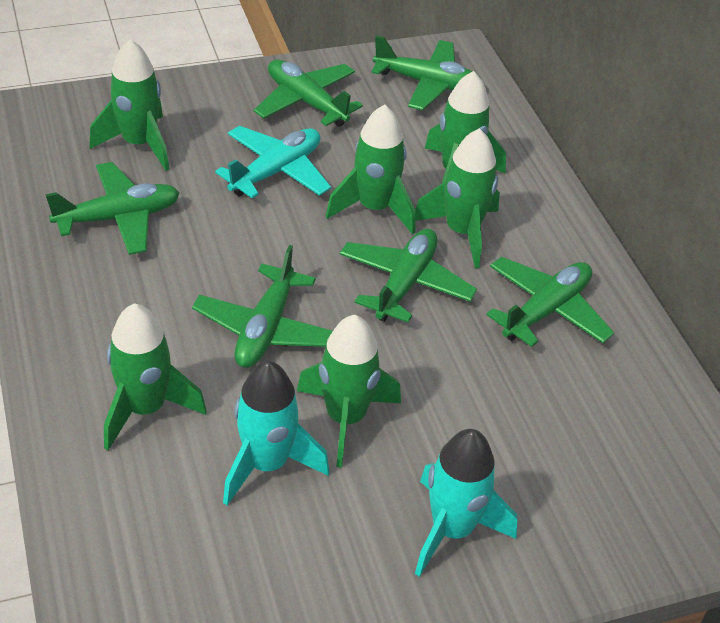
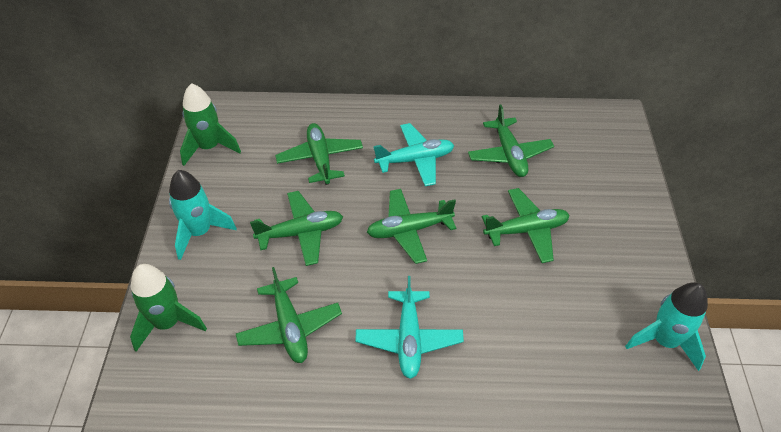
green rocket: 6 -> 2
turquoise plane: 1 -> 2

